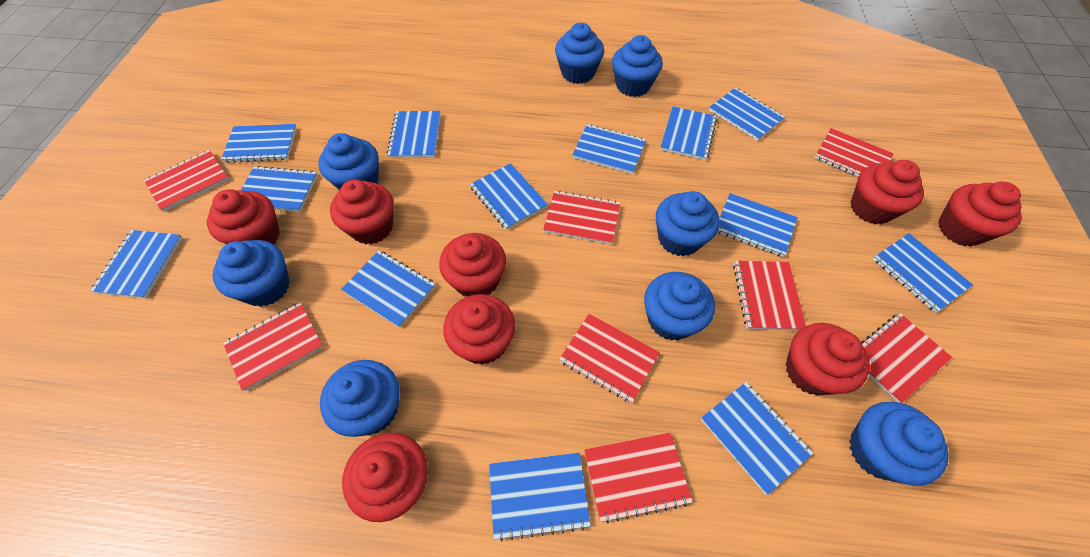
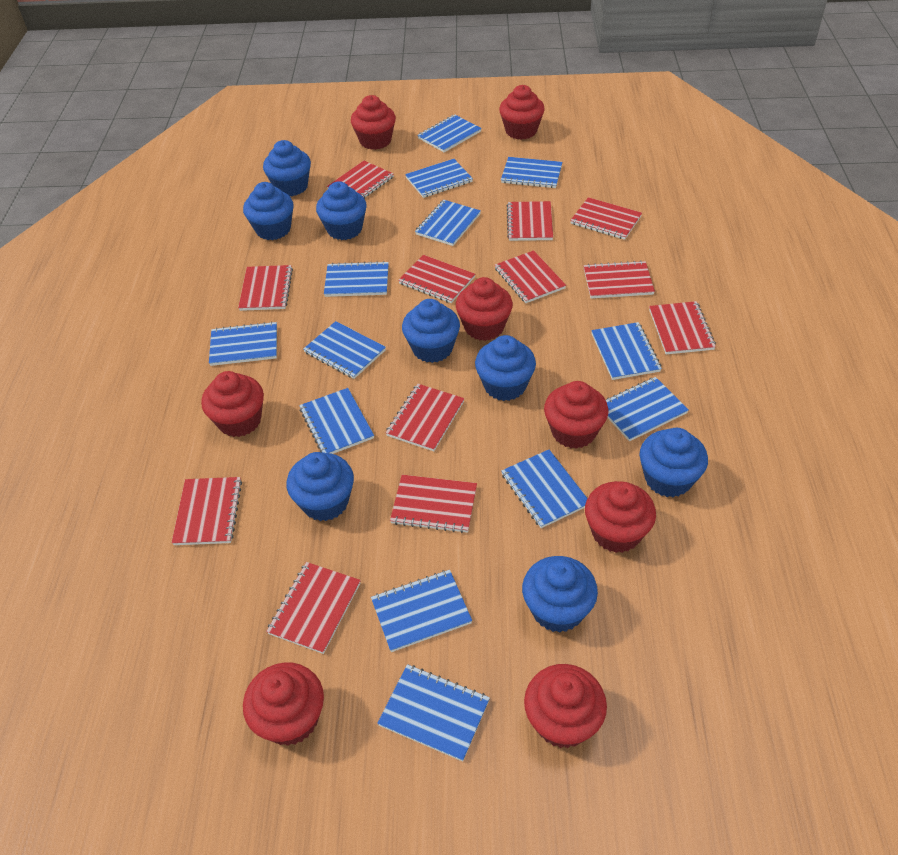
red notebook: 8 -> 12

